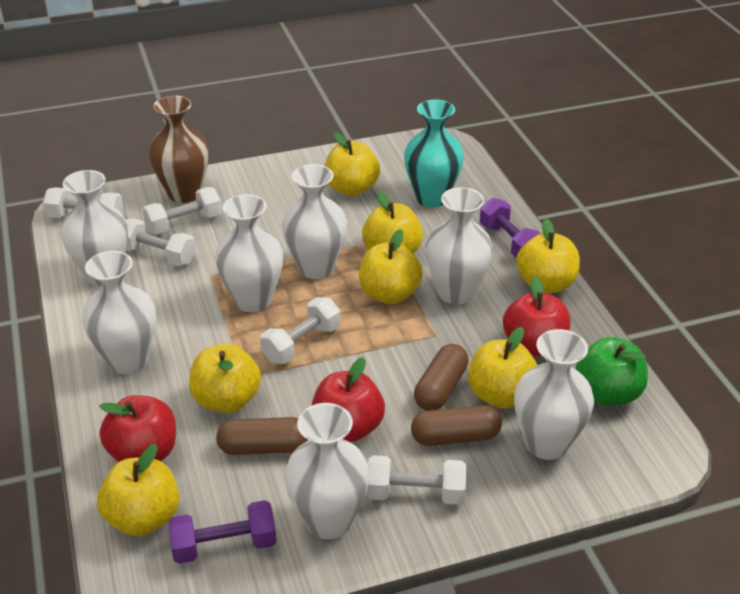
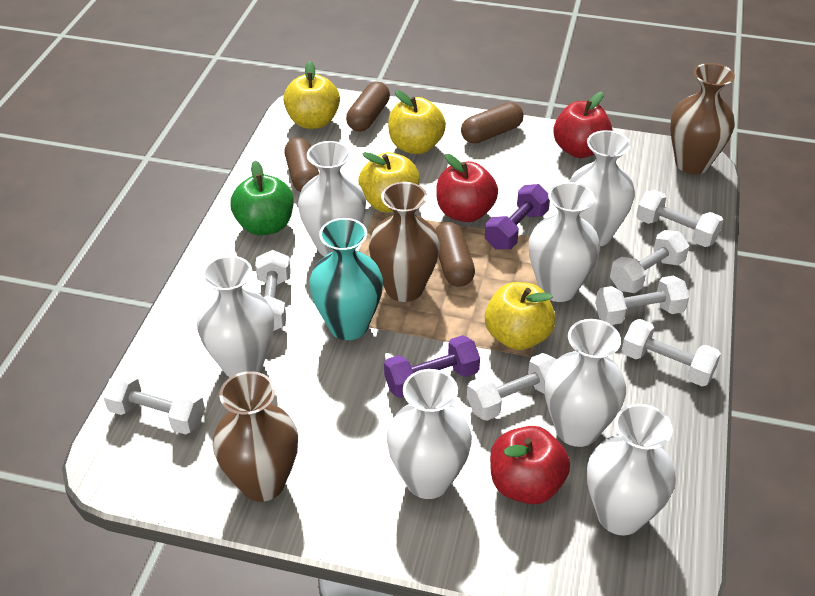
brown capsule: 3 -> 4
brown vase: 1 -> 3
white dumbbell: 5 -> 7
yellow apple: 7 -> 4

